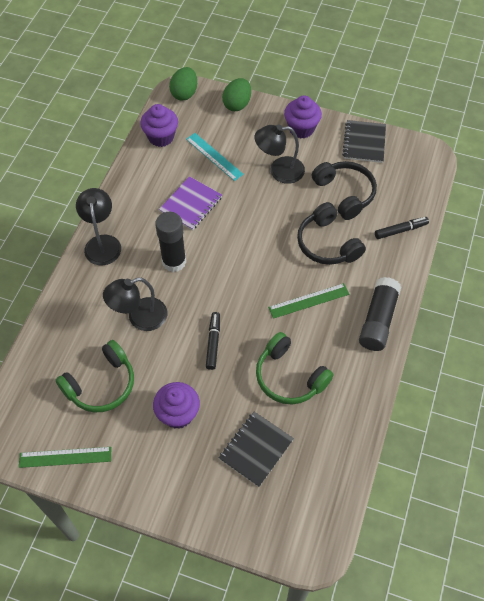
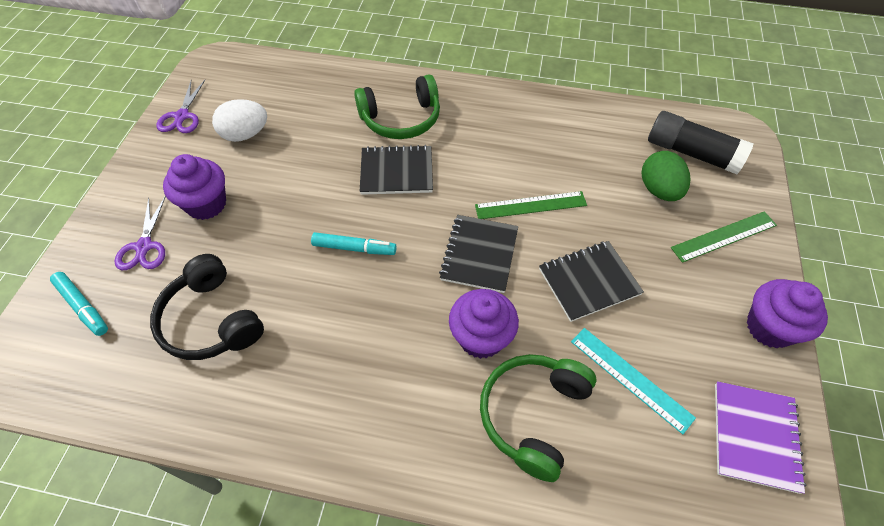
black glue stick: 2 -> 1
black headphones: 2 -> 1
black lamp: 3 -> 0
black marker: 2 -> 0
black notebook: 2 -> 3
green egg: 2 -> 1
purple scissors: 0 -> 2
turquoise marker: 0 -> 2
white egg: 0 -> 1

